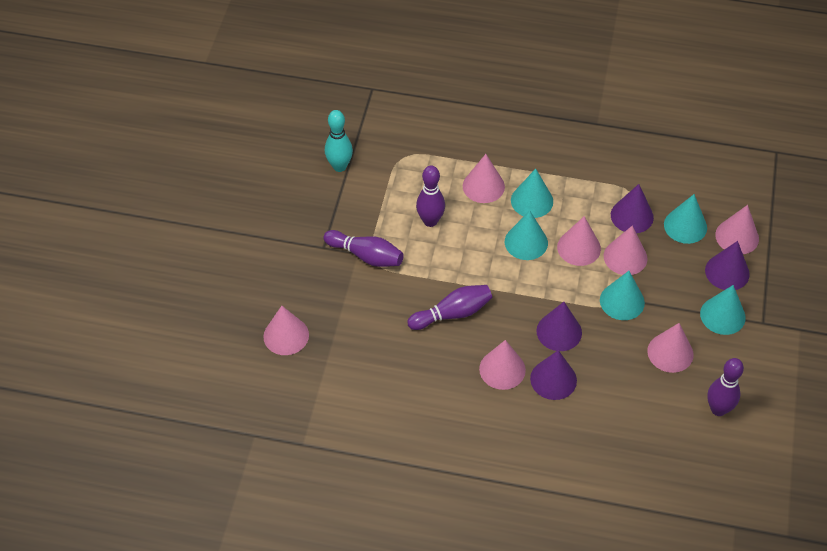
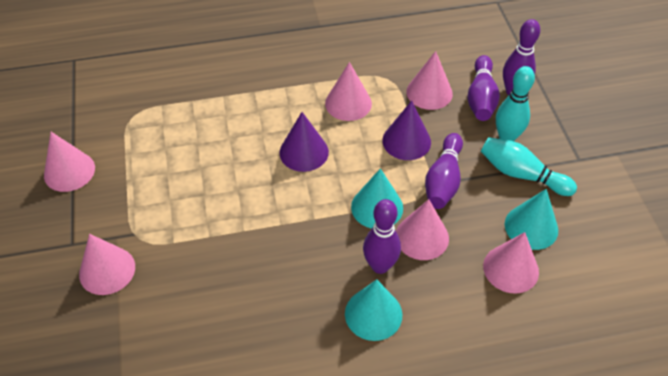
pink cone: 7 -> 6
purple cone: 4 -> 2
turquoise bowling pin: 1 -> 2
turquoise cone: 5 -> 3

